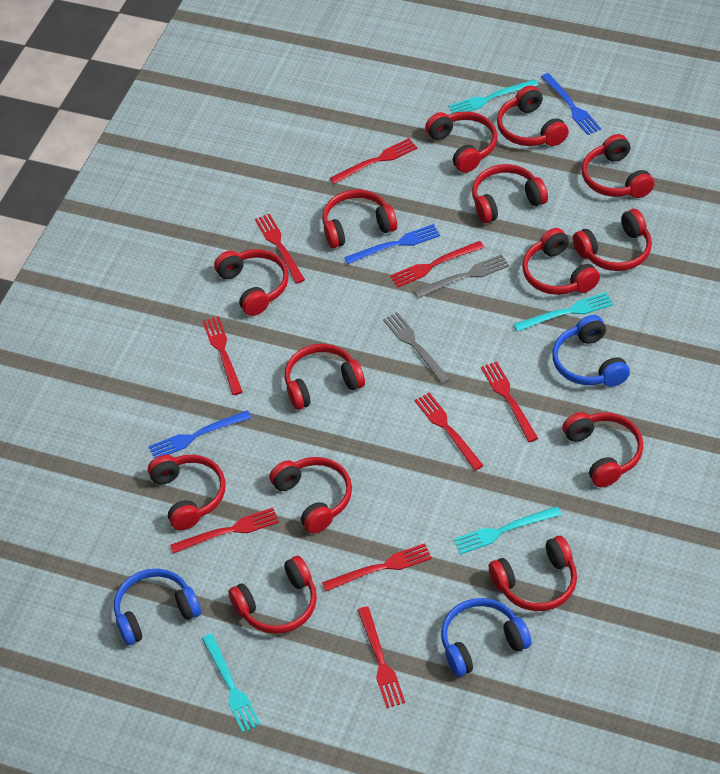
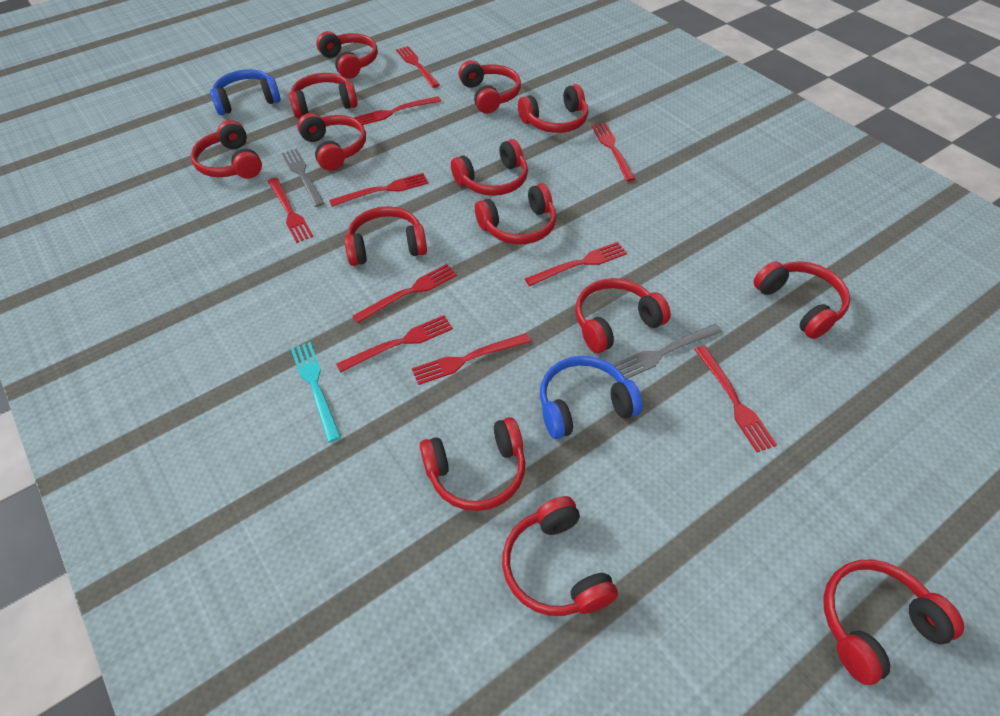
blue fork: 3 -> 0
blue headphones: 3 -> 2
red fork: 9 -> 10
turquoise fork: 4 -> 1

